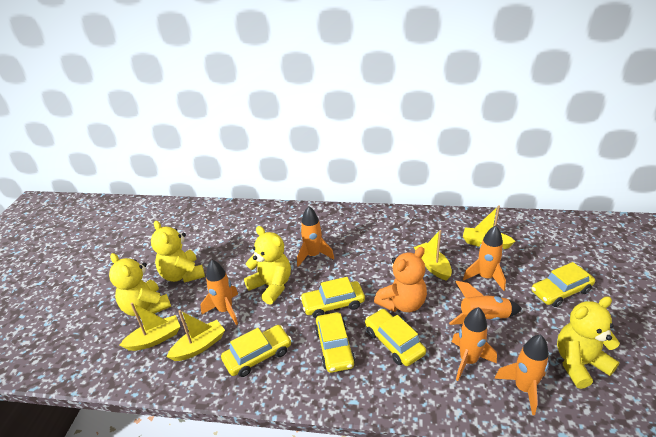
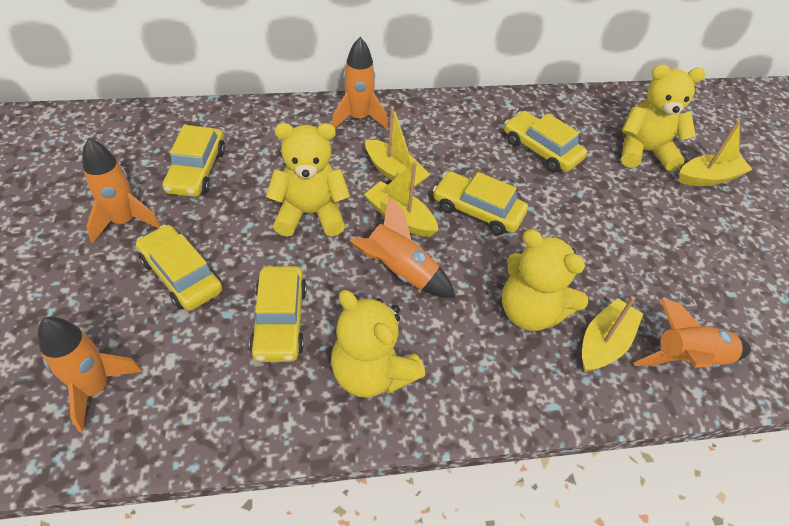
orange rocket: 6 -> 5
orange teddy bear: 1 -> 0

